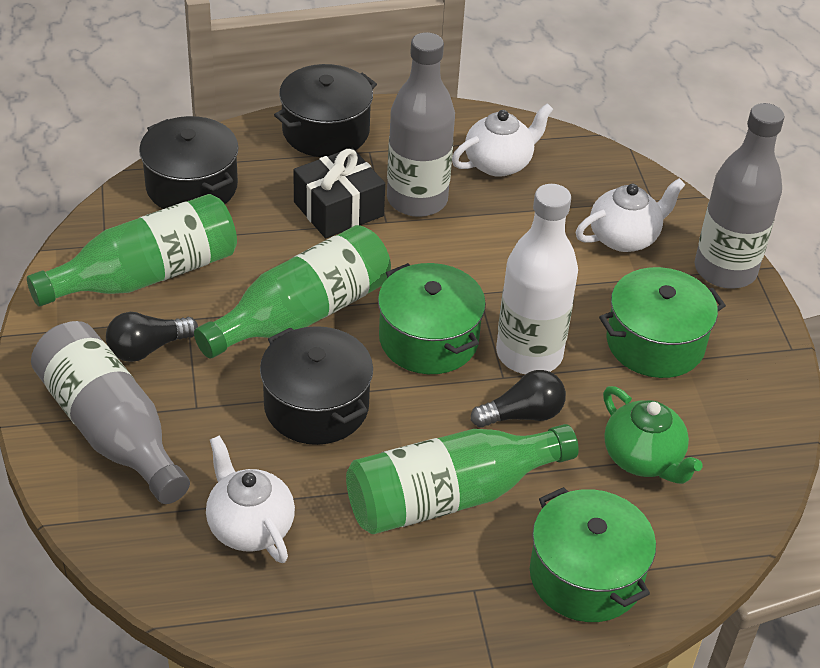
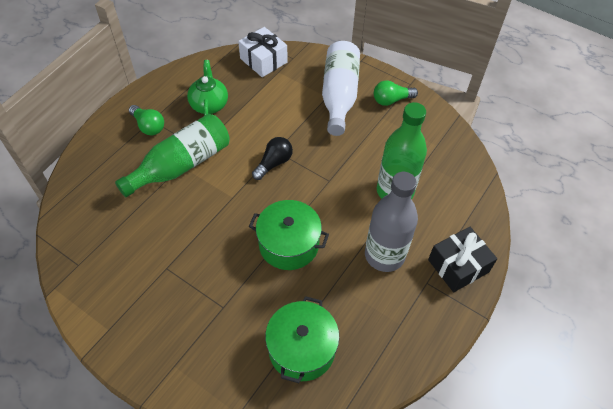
black light bulb: 2 -> 1
black pot: 3 -> 0
green bottle: 3 -> 2
green light bulb: 0 -> 2
green pot: 3 -> 2
grey bottle: 3 -> 1
white gift: 0 -> 1
white teapot: 3 -> 0

